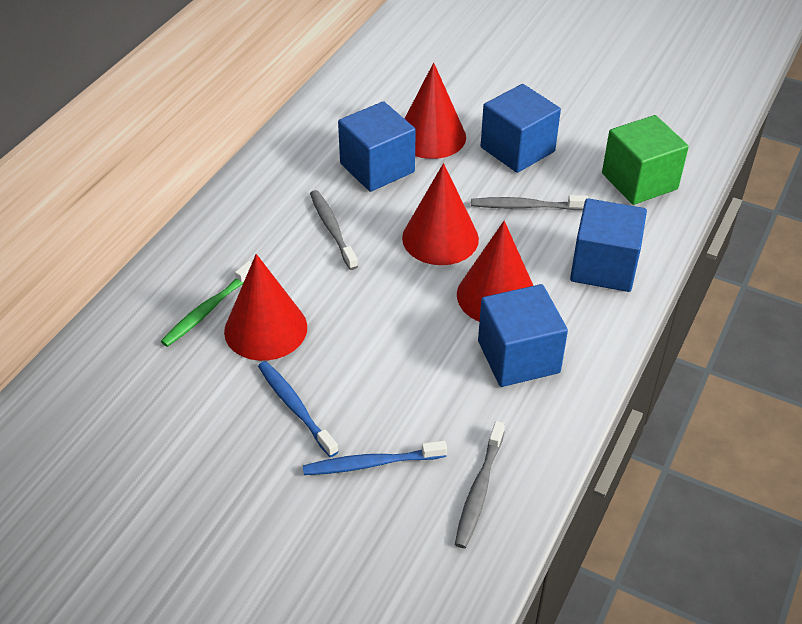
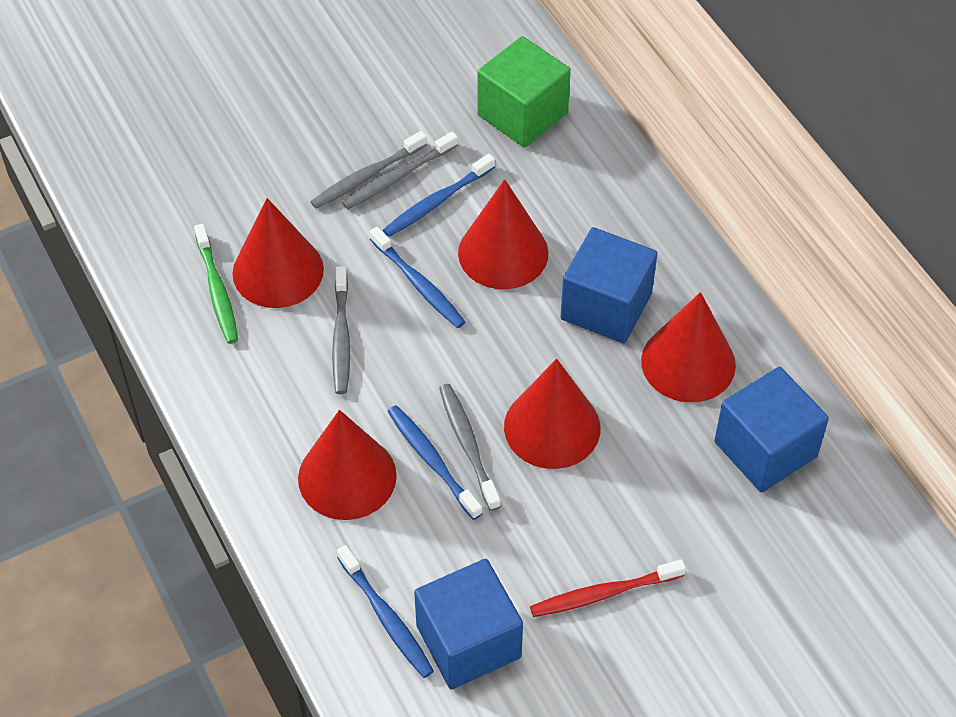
blue cube: 4 -> 3
blue toothbrush: 2 -> 4
grey toothbrush: 3 -> 4
red cone: 4 -> 5
red toothbrush: 0 -> 1

